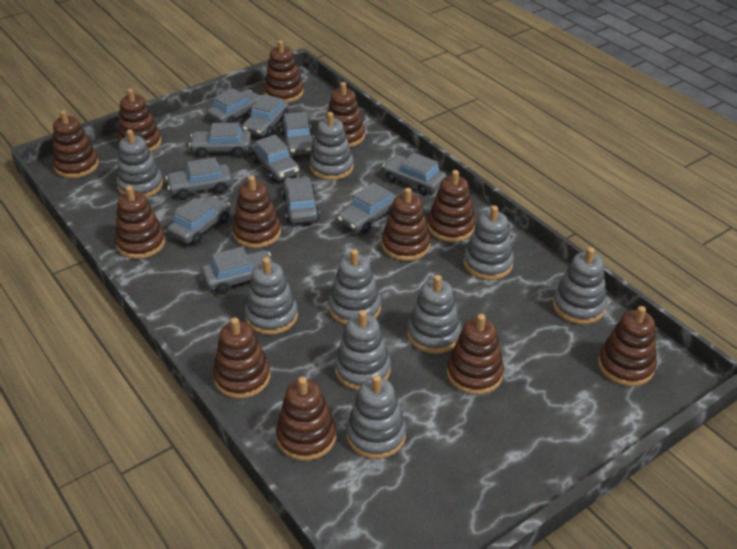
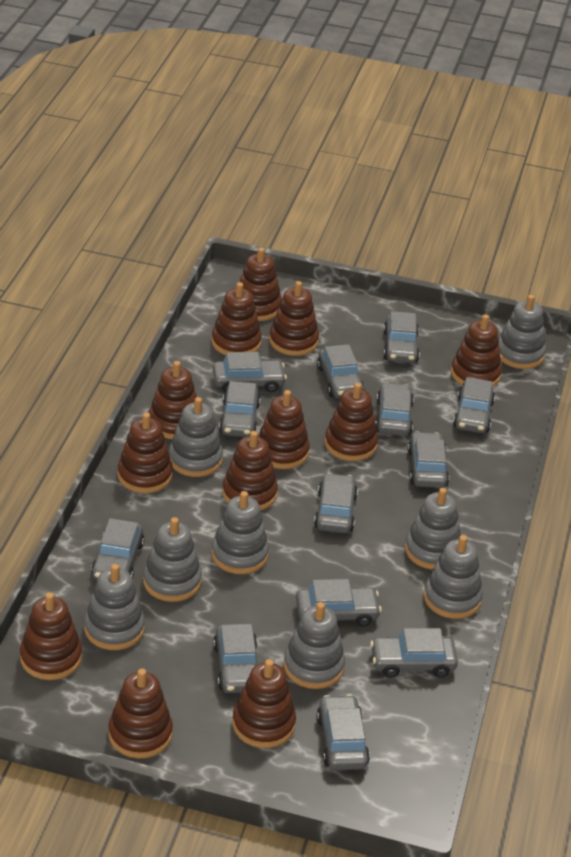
grey car: 11 -> 13
grey stacking toy: 9 -> 8

